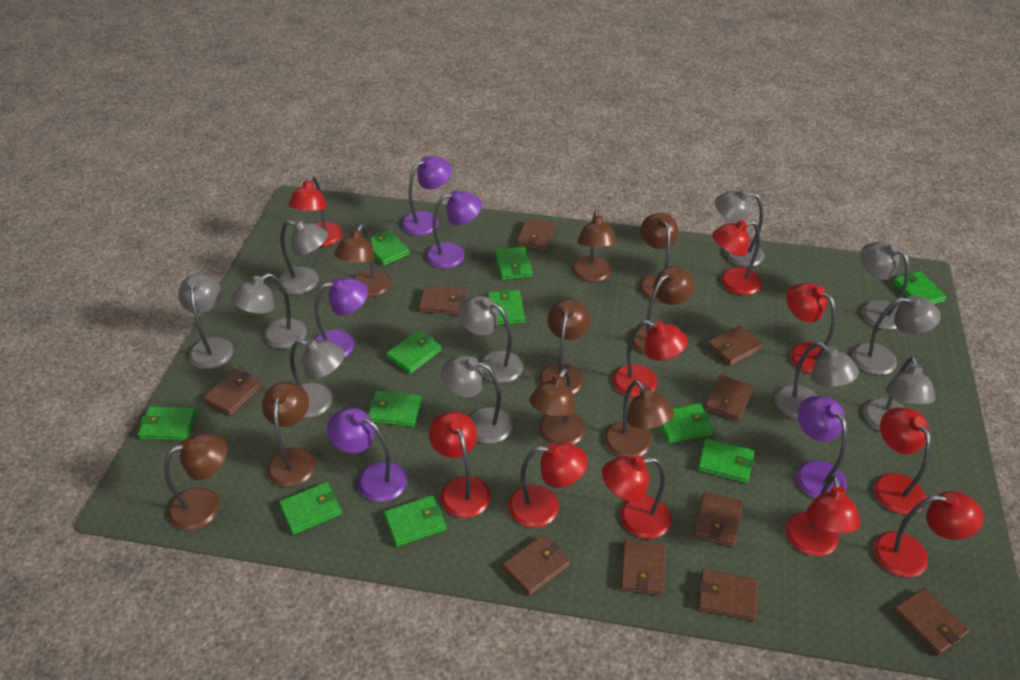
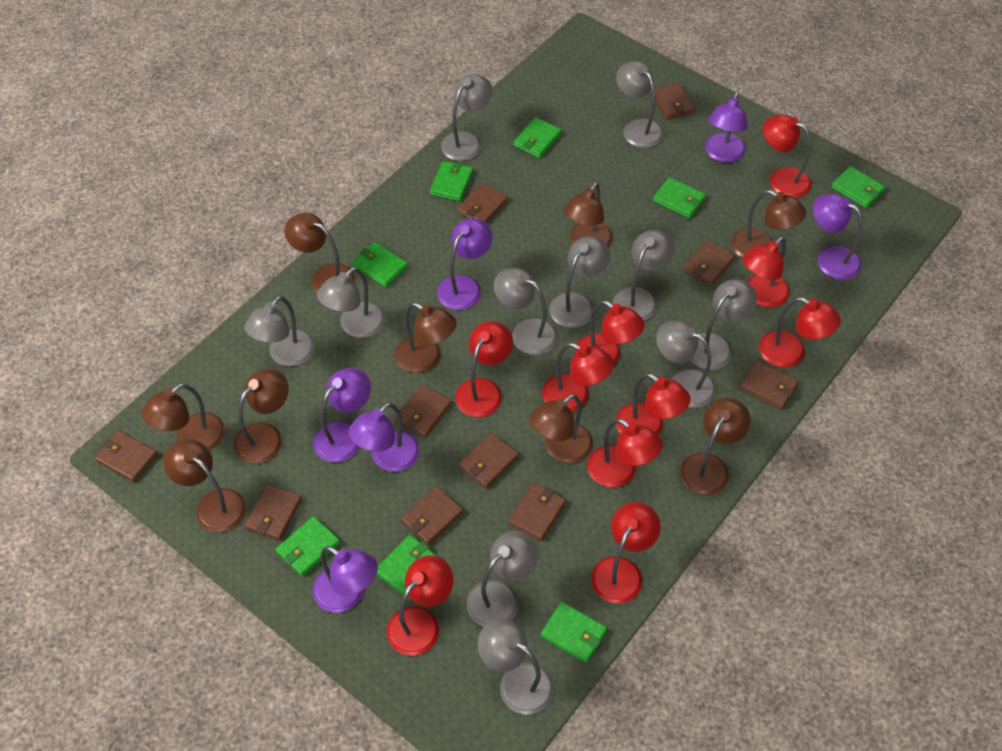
green wallet: 11 -> 8
purple lamp: 5 -> 6

